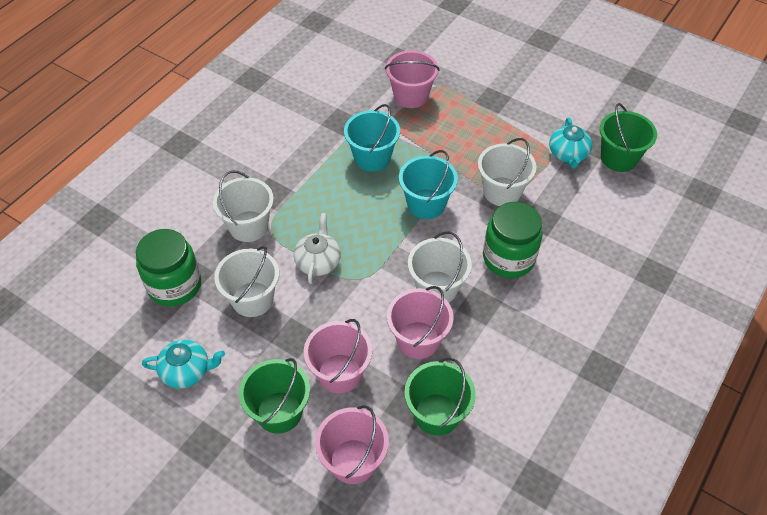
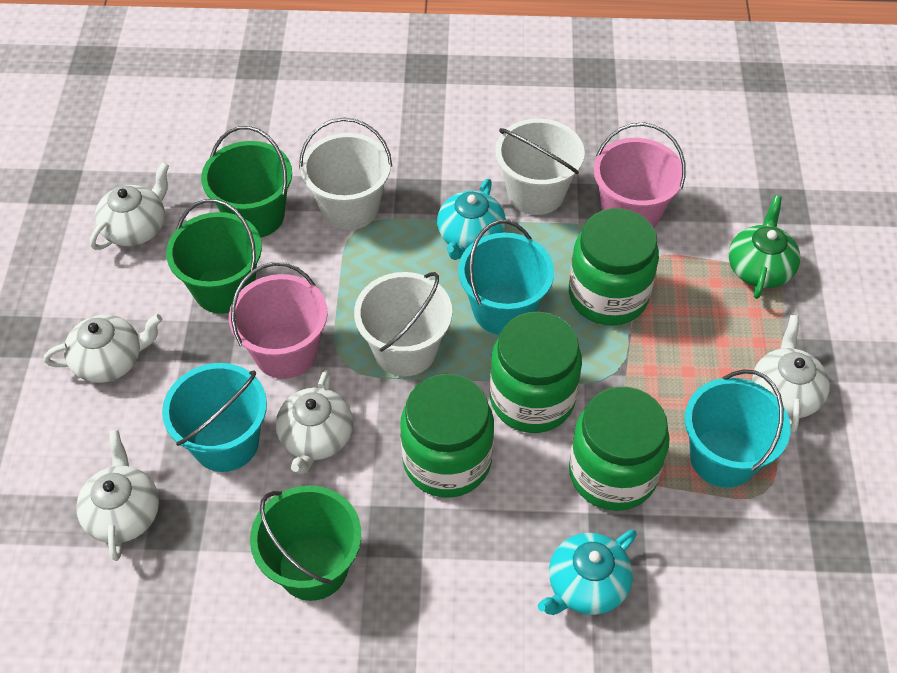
green jar: 2 -> 4
green teapot: 0 -> 1
pink bucket: 4 -> 2
turquoise bucket: 2 -> 3
white bucket: 4 -> 3
white teapot: 1 -> 5

